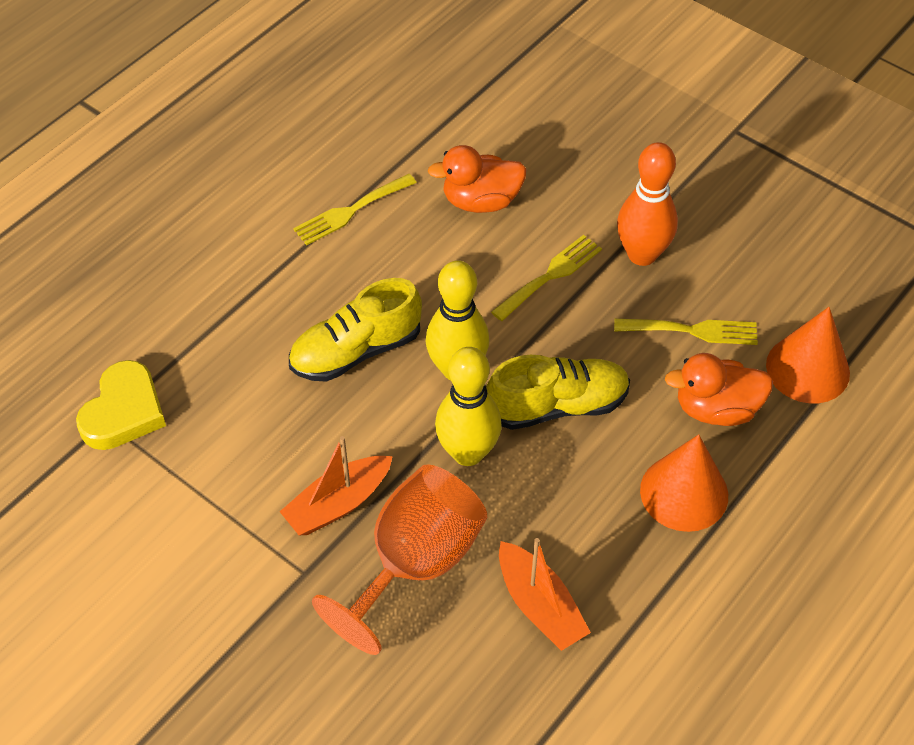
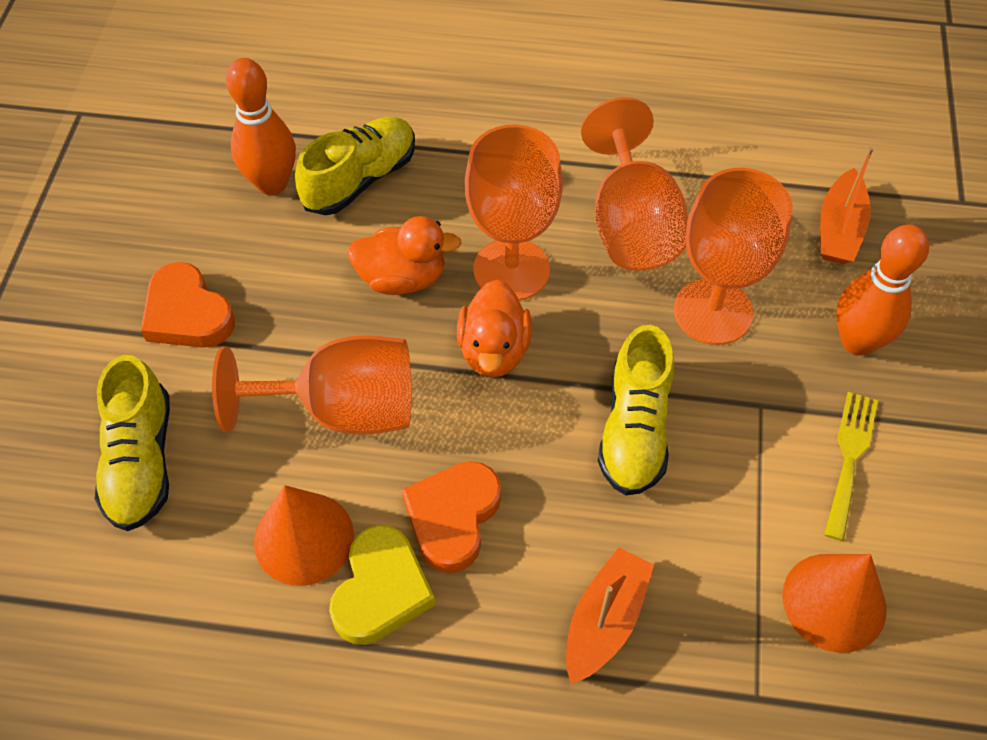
orange bowling pin: 1 -> 2
orange goblet: 1 -> 4
orange heart: 0 -> 2
yellow bowling pin: 2 -> 0
yellow fork: 3 -> 1
yellow shoe: 2 -> 3

